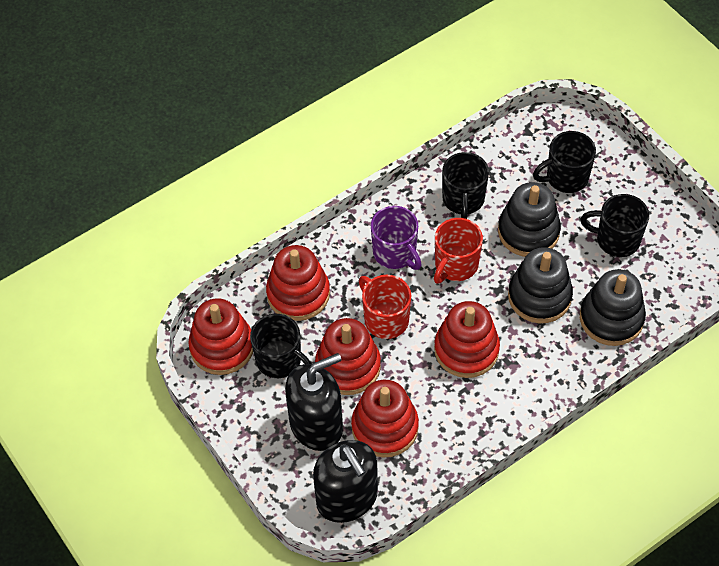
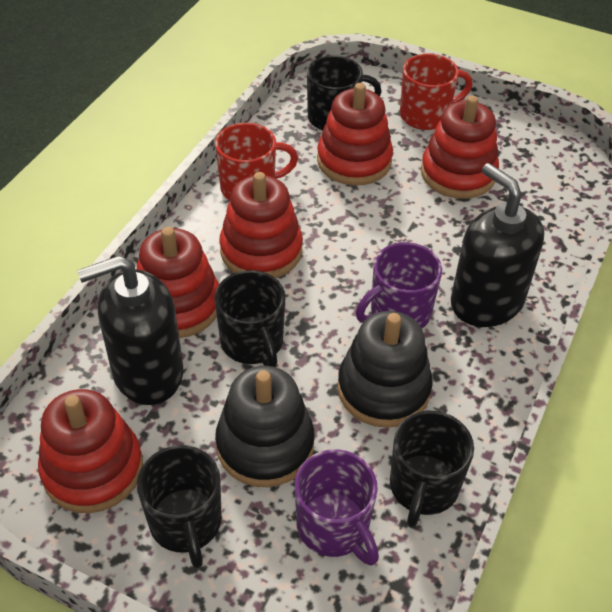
black stacking toy: 3 -> 2
purple mug: 1 -> 2

